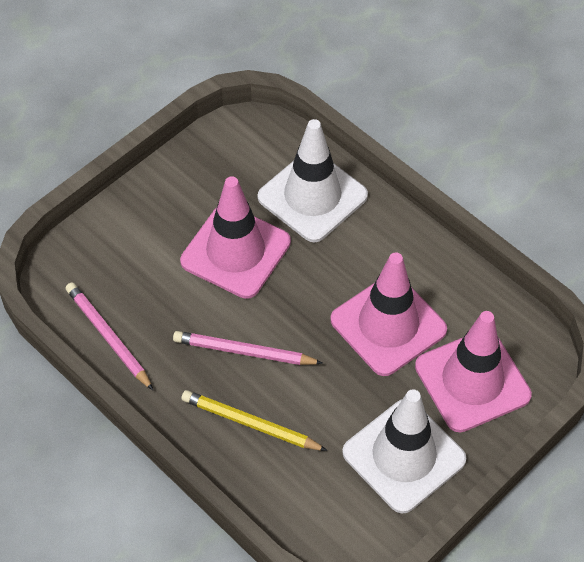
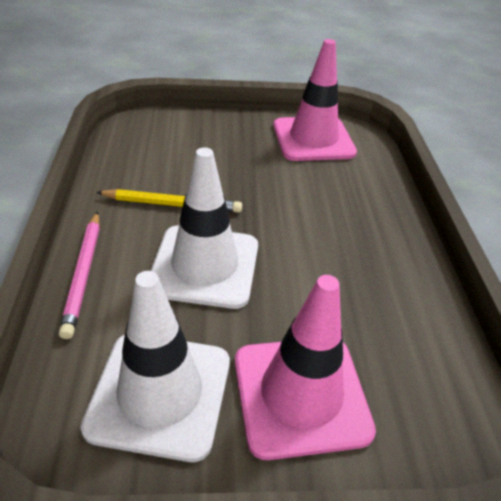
pink pencil: 2 -> 1
pink traffic cone: 3 -> 2

